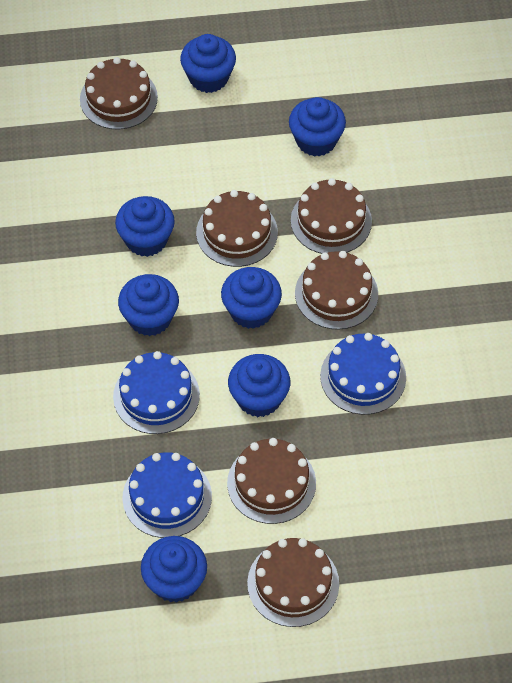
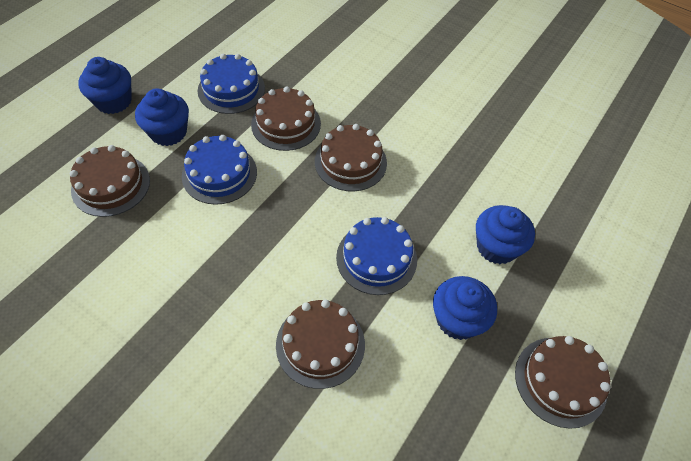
blue cupcake: 7 -> 4
brown cake: 6 -> 5

